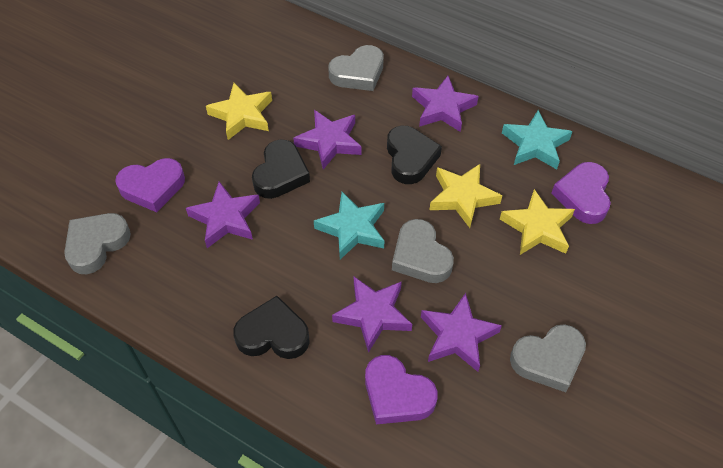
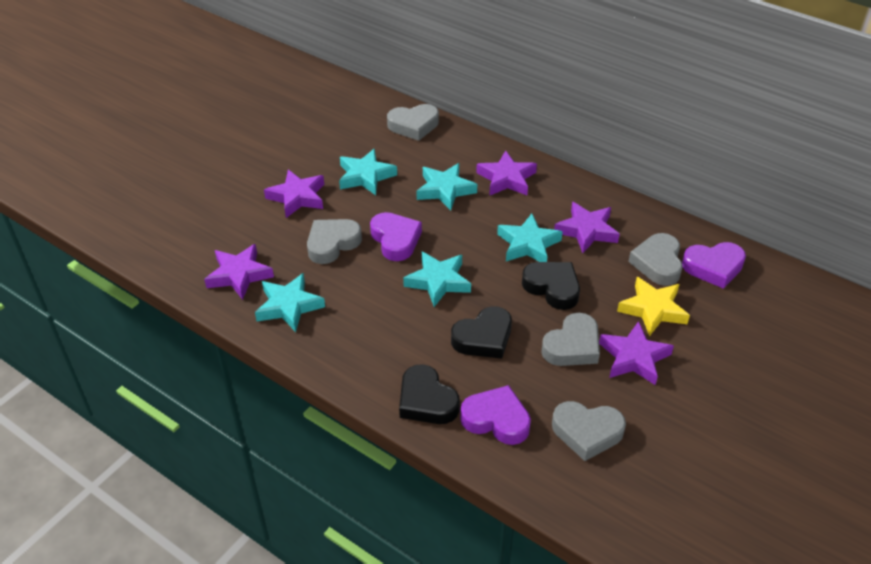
grey heart: 4 -> 5
turquoise star: 2 -> 5
yellow star: 3 -> 1

